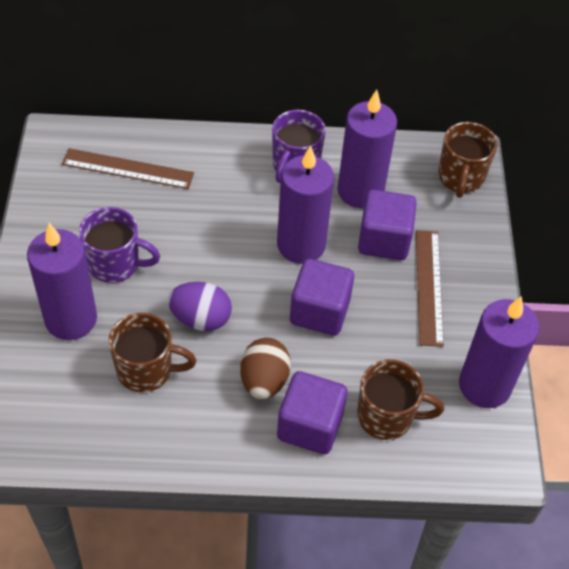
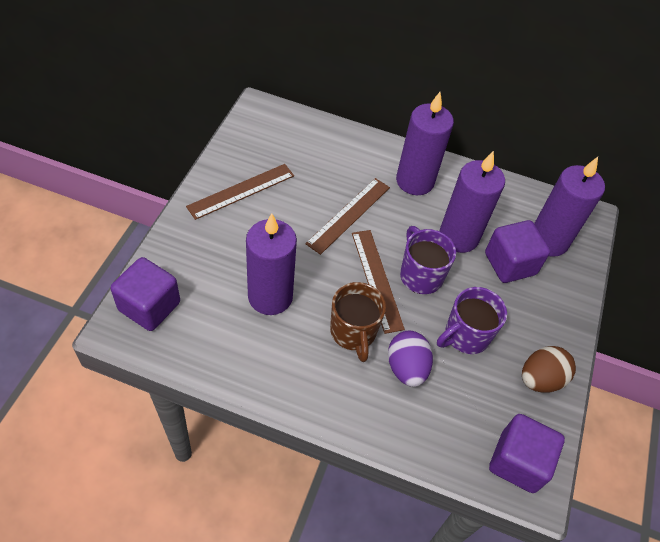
brown mug: 3 -> 1
brown ruler: 2 -> 3

